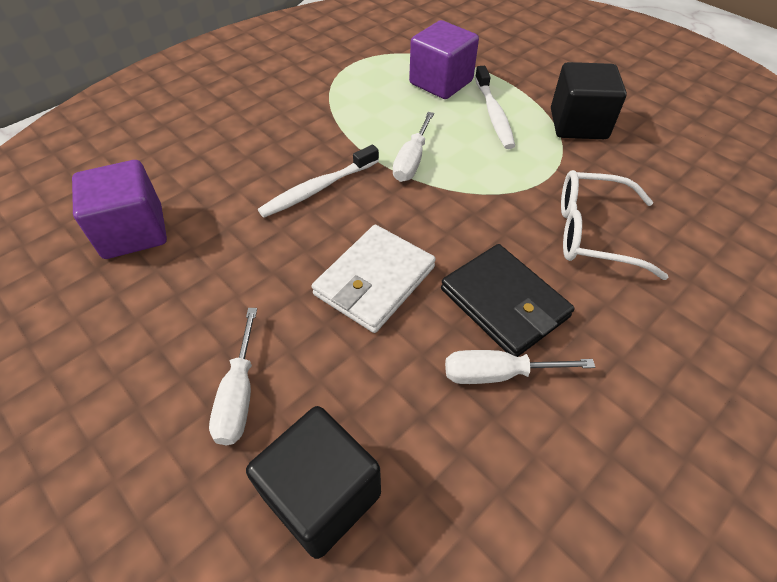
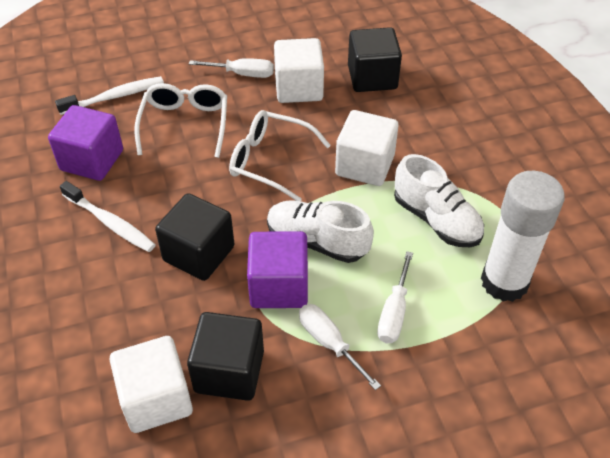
black cube: 2 -> 3
black wallet: 1 -> 0
white cube: 0 -> 3
white glasses: 1 -> 2
white glue stick: 0 -> 1
white shoe: 0 -> 2
white wallet: 1 -> 0

